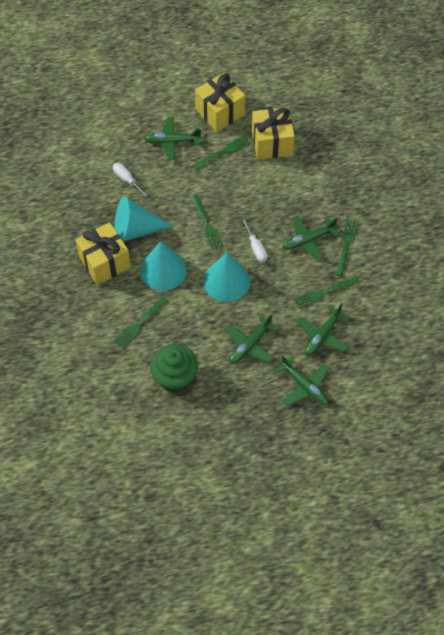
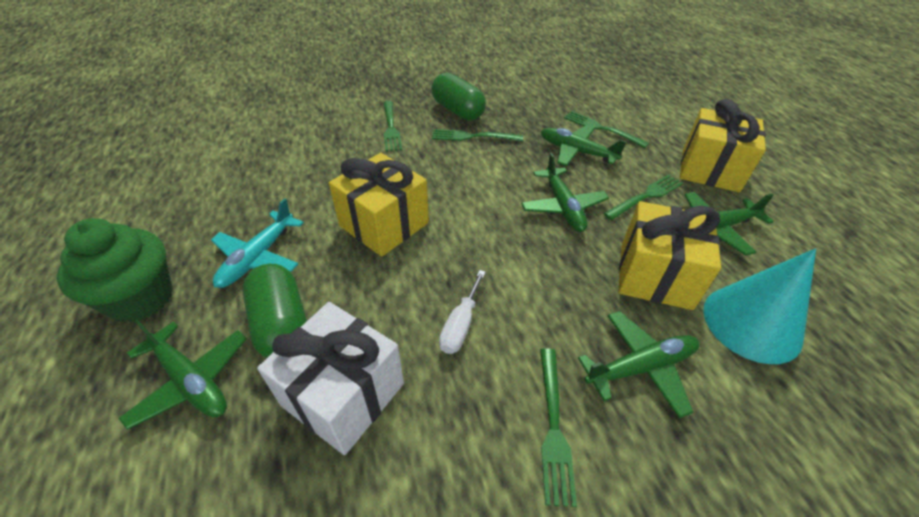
green capsule: 0 -> 2
turquoise cone: 3 -> 1
turquoise plane: 0 -> 1
white gift: 0 -> 1
white screwdriver: 2 -> 1

